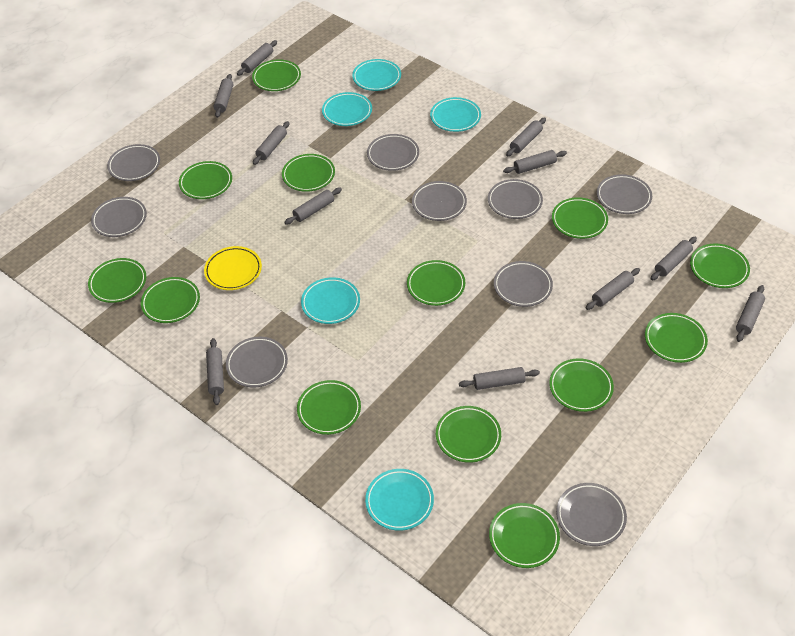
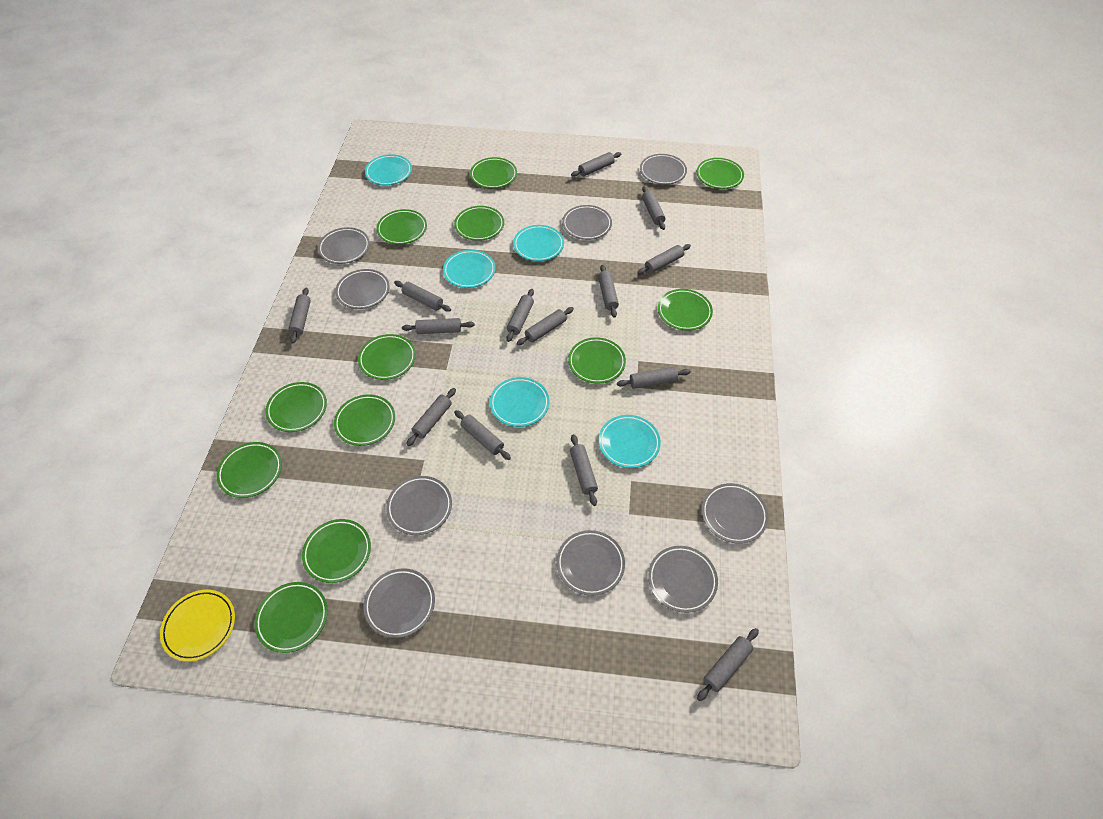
green plate: 13 -> 12
grey rolling pin: 11 -> 14

